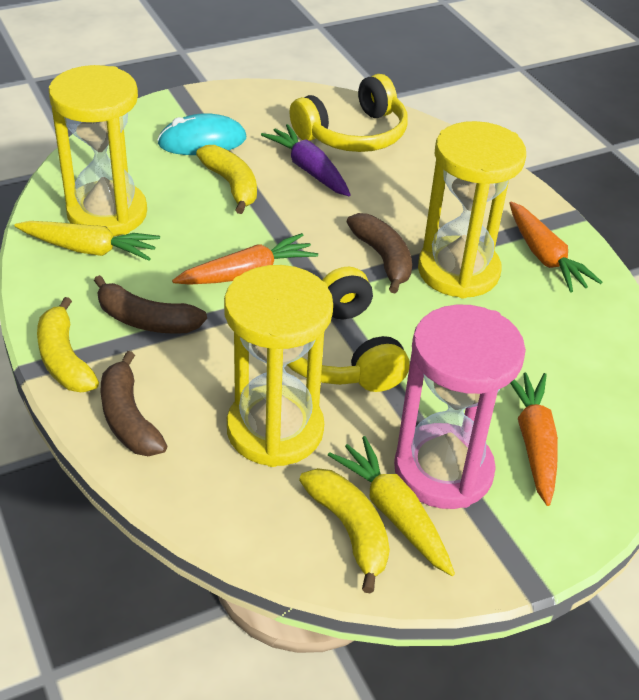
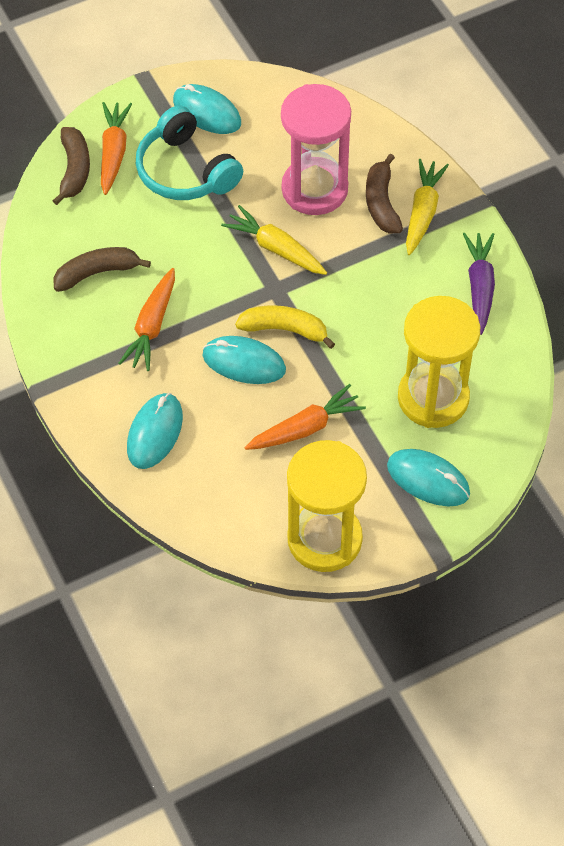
turquoise headphones: 0 -> 1
turquoise mouse: 1 -> 4
yellow banana: 3 -> 1
yellow headphones: 2 -> 0
yellow hourglass: 3 -> 2

